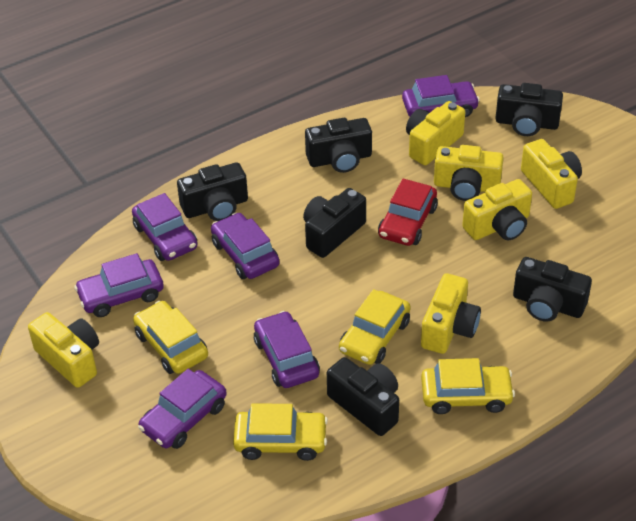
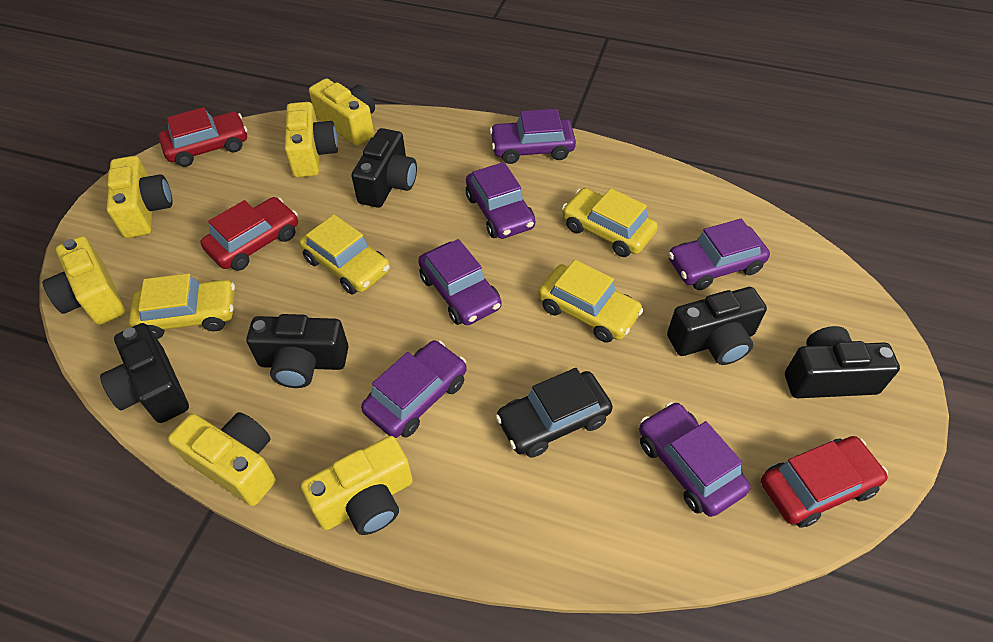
black camera: 6 -> 5
black car: 0 -> 1
red car: 1 -> 3

